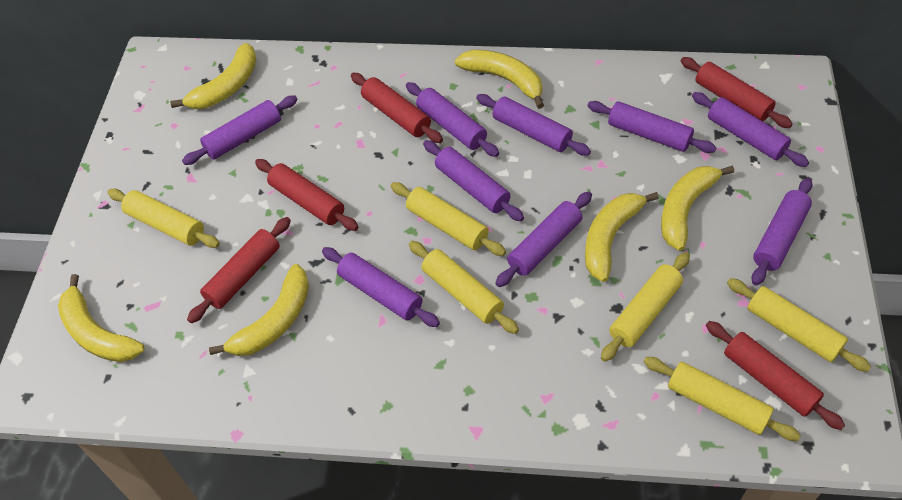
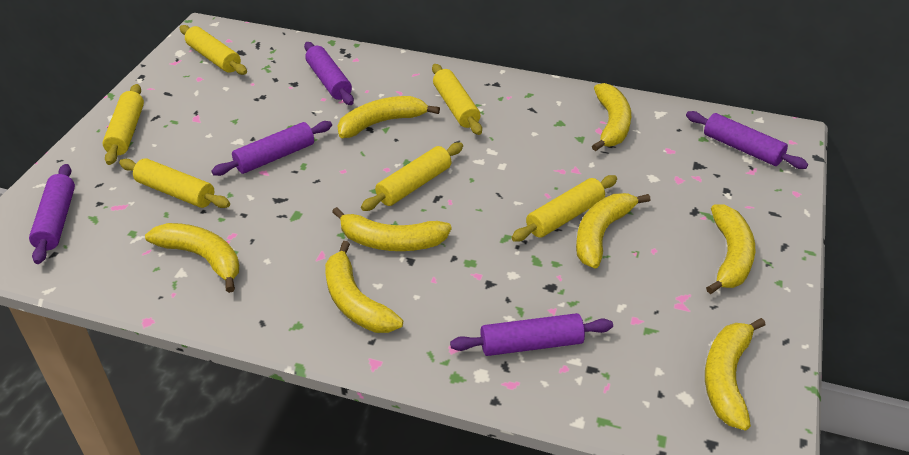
purple rolling pin: 9 -> 5
red rolling pin: 5 -> 0
yellow banana: 6 -> 8

